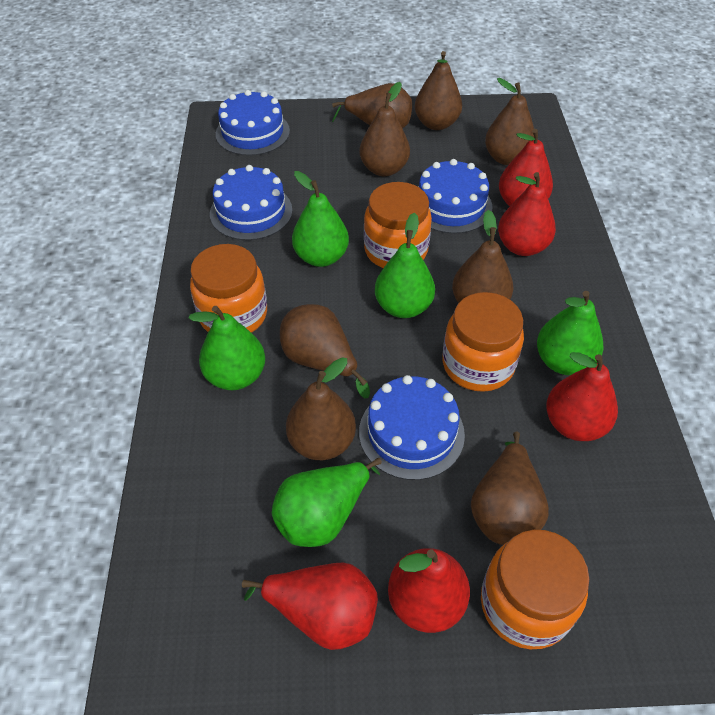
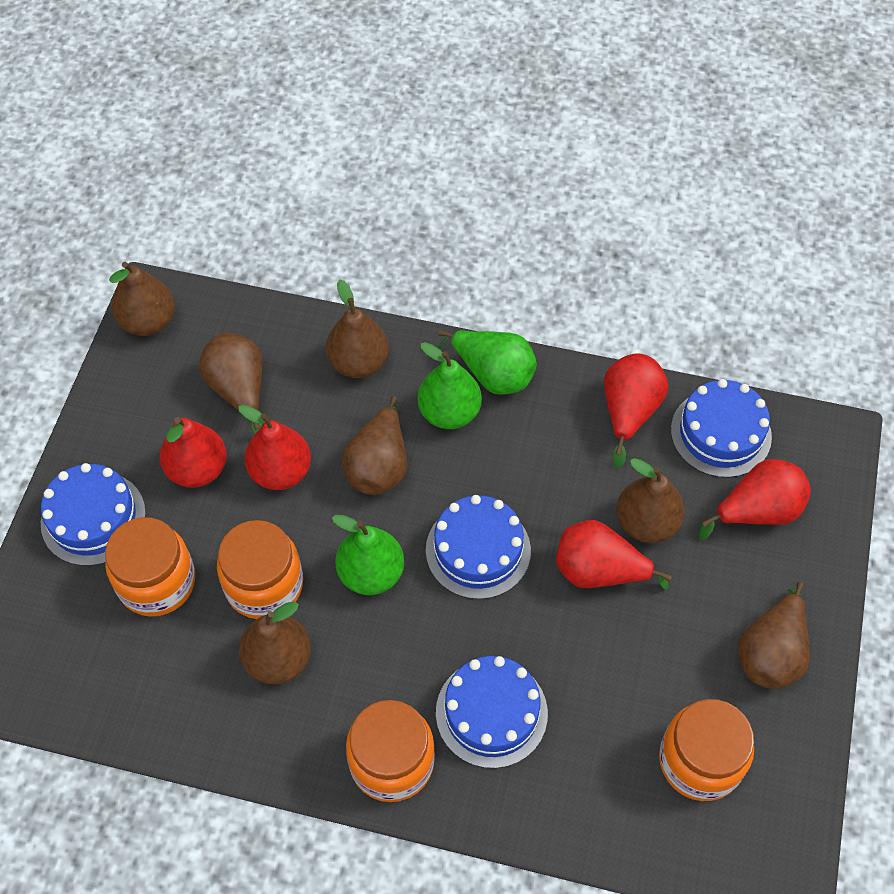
brown pear: 8 -> 7
green pear: 5 -> 3

